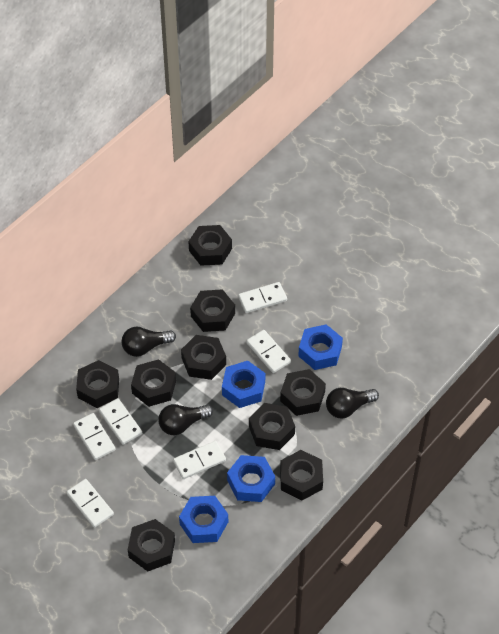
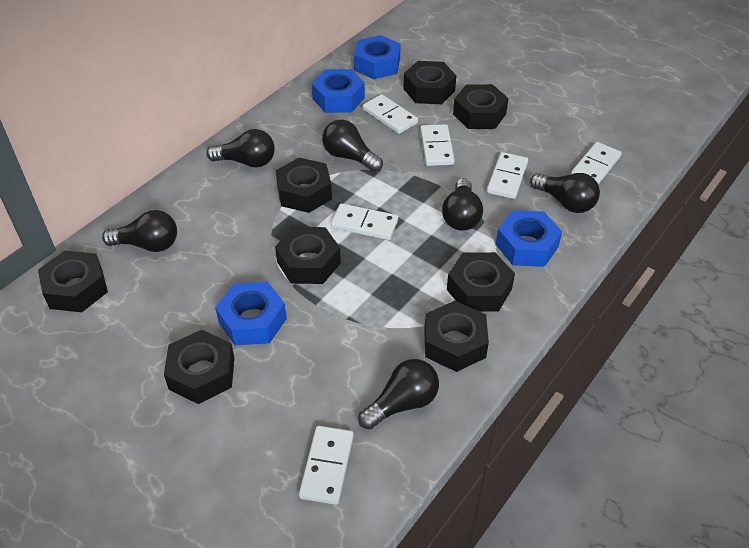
black light bulb: 3 -> 6
black nut: 9 -> 8

